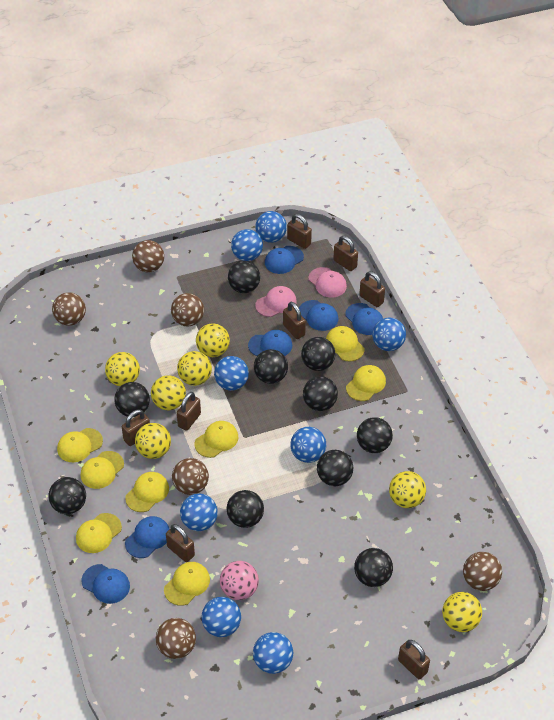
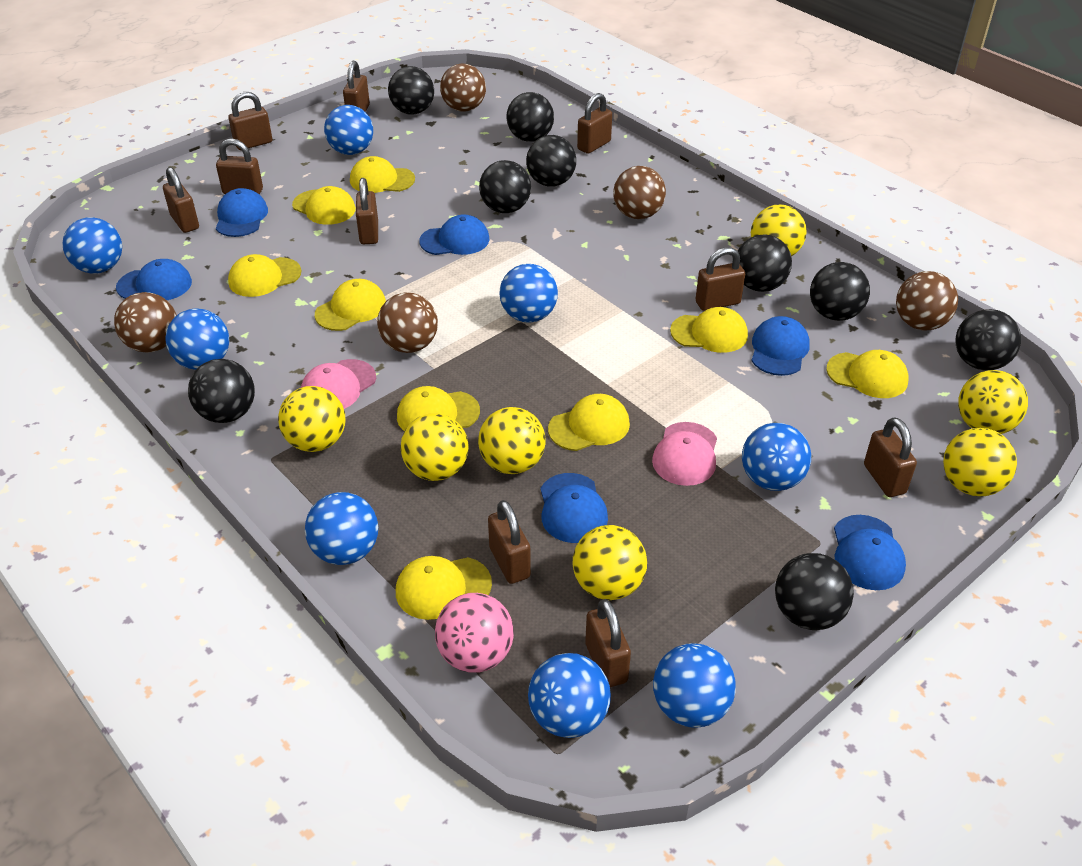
black ball: 10 -> 9
brown ball: 6 -> 5
brown padlock: 8 -> 10
yellow cap: 8 -> 9

